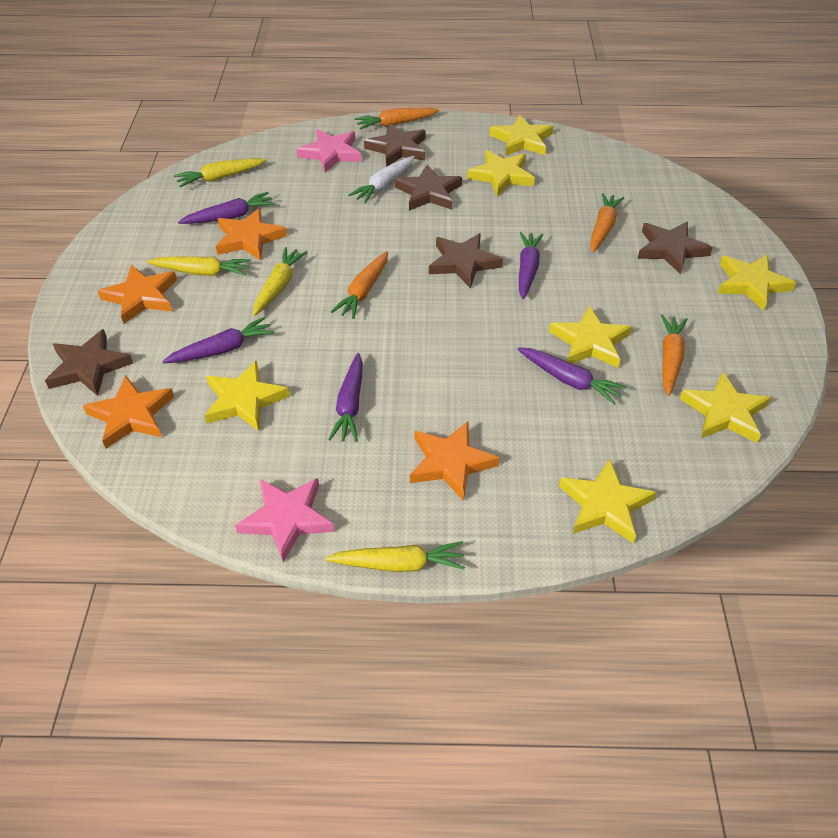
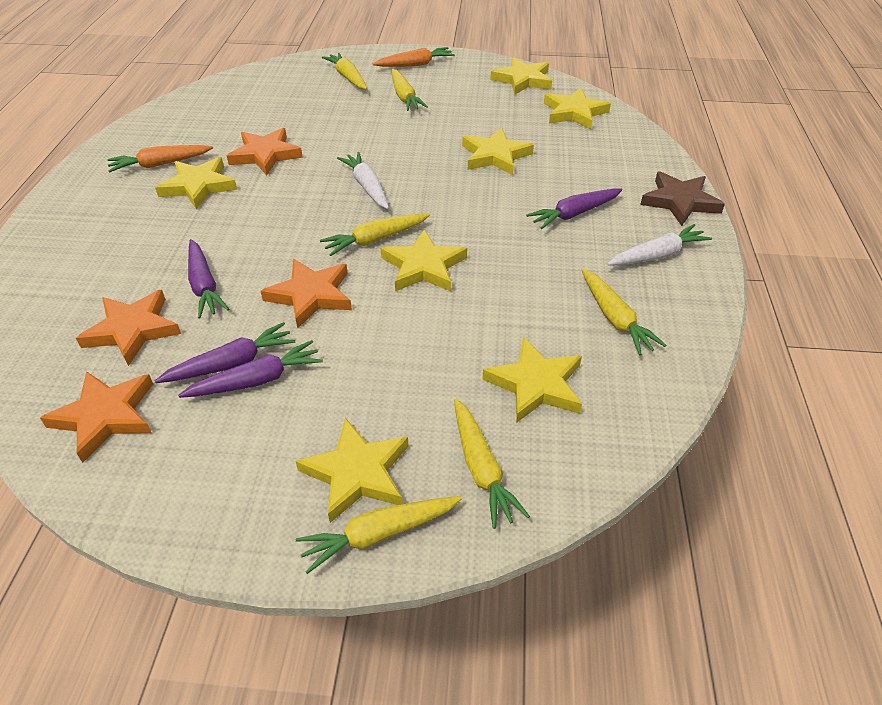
brown star: 5 -> 1
orange carrot: 4 -> 2
pink star: 2 -> 0
purple carrot: 5 -> 4
white carrot: 1 -> 2
yellow carrot: 4 -> 6

